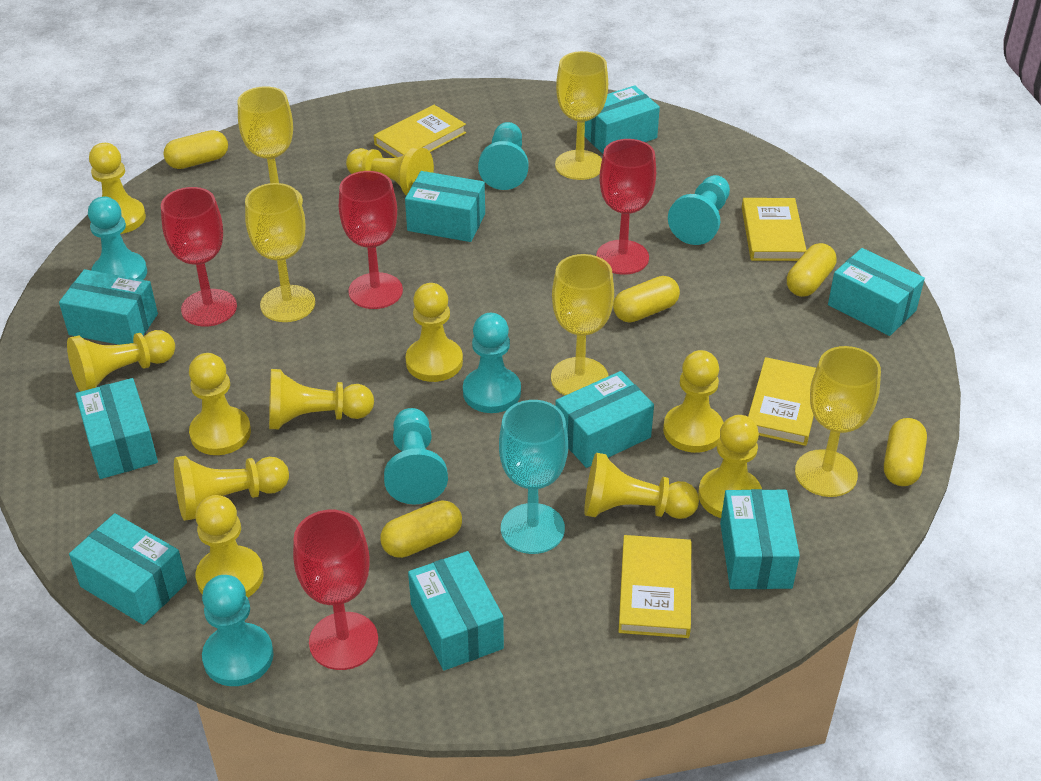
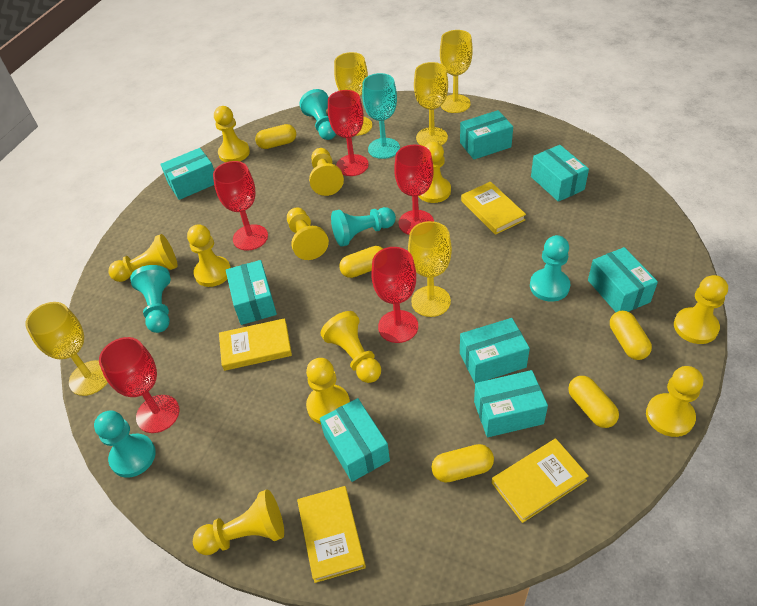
red goblet: 4 -> 5
turquoise box: 9 -> 8
turquoise pawn: 6 -> 5

